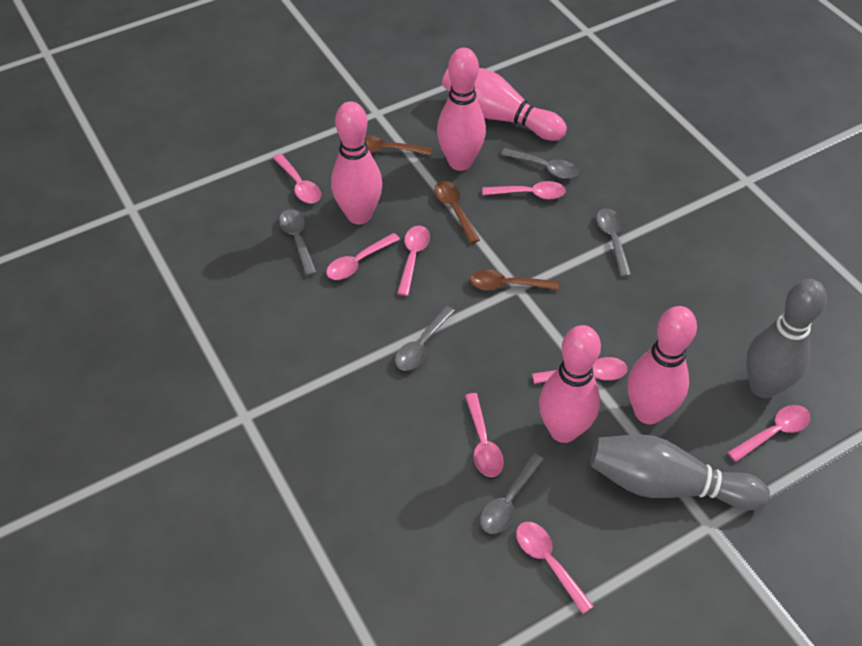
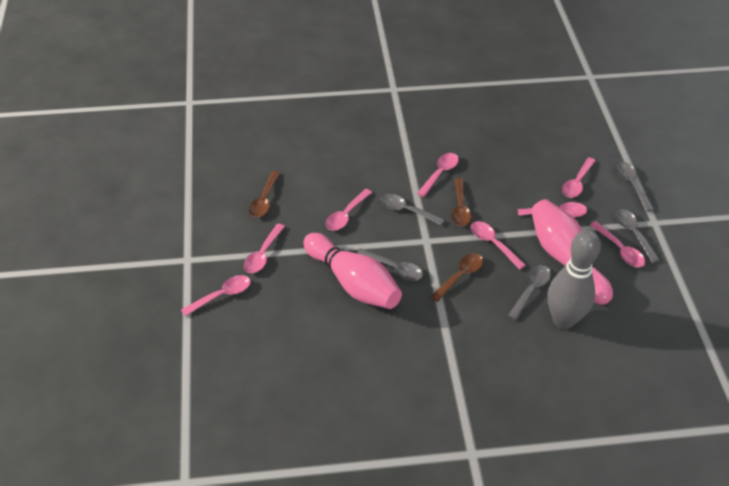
grey bowling pin: 2 -> 1
pink bowling pin: 5 -> 2

